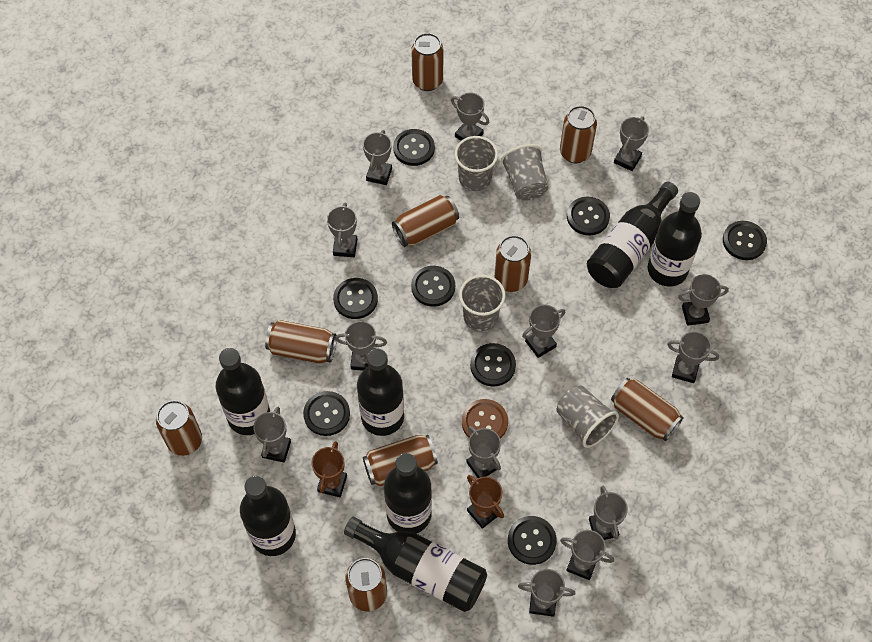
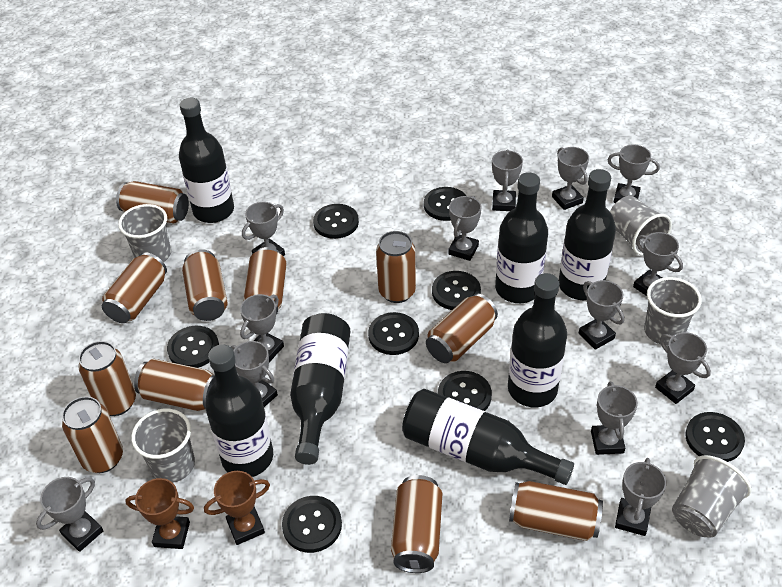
brown button: 1 -> 0
brown can: 9 -> 11
grey cup: 4 -> 5

